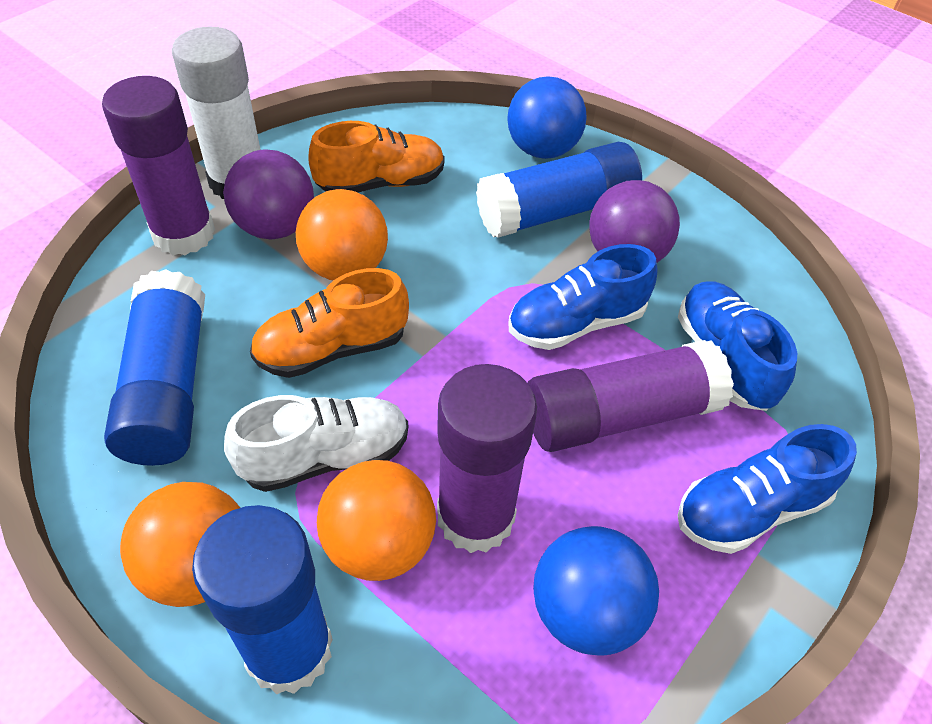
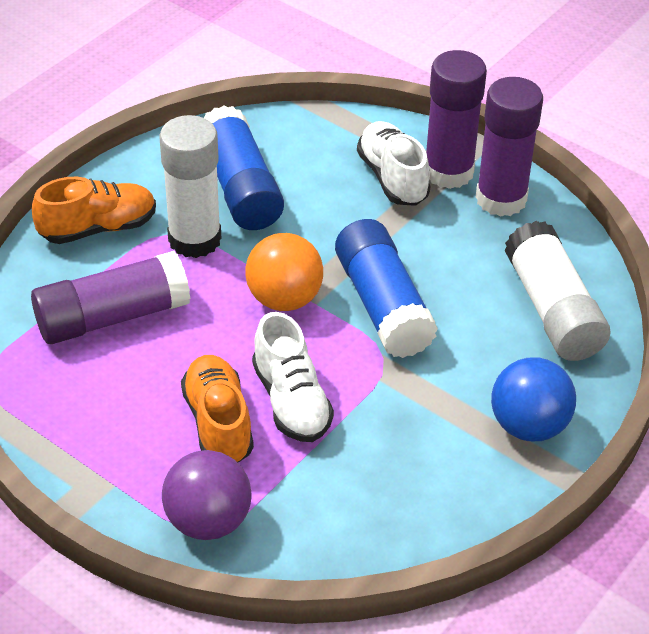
blue ball: 2 -> 1
blue glue stick: 3 -> 2
blue shoe: 3 -> 0
orange ball: 3 -> 1
purple ball: 2 -> 1
white glue stick: 1 -> 2
white shoe: 1 -> 2

